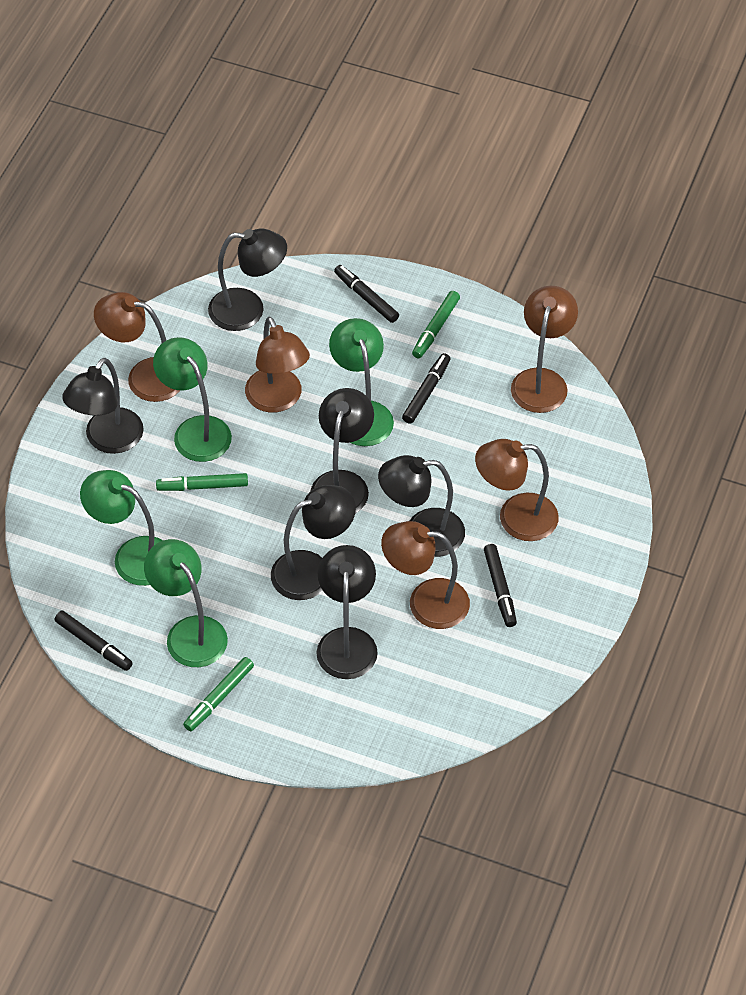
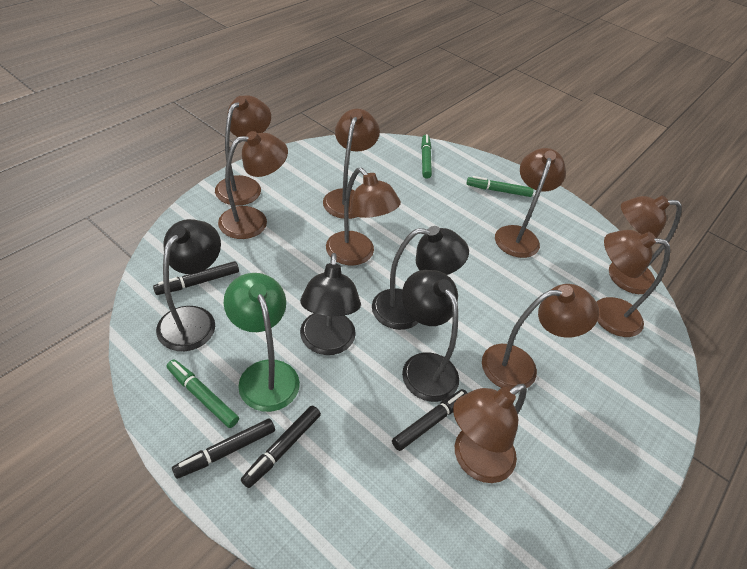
black lamp: 6 -> 4
brown lamp: 5 -> 9
green lamp: 4 -> 1

